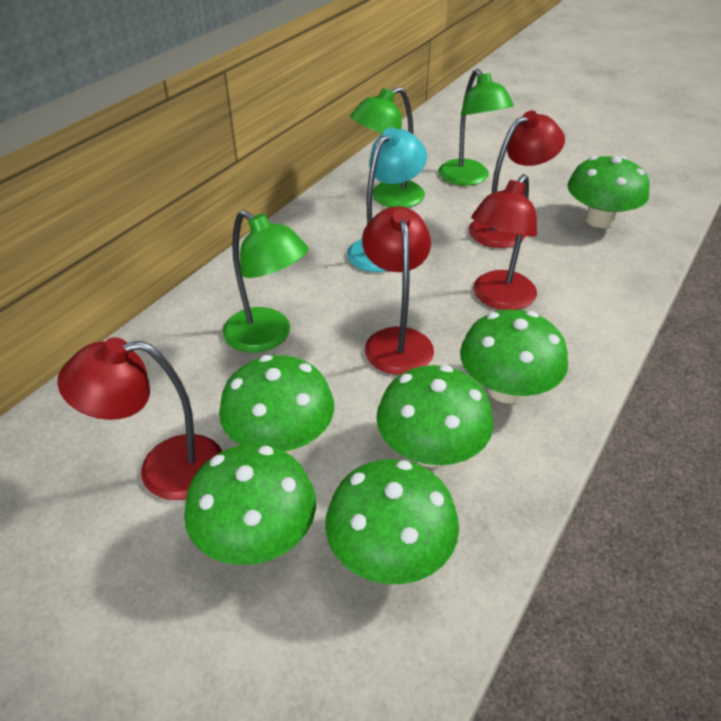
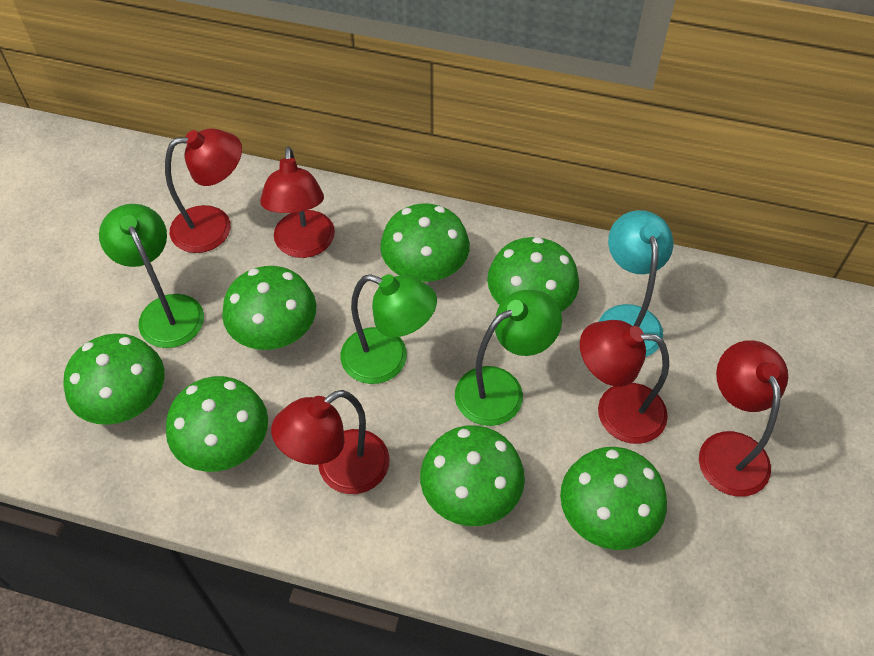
green mushroom: 6 -> 7
red lamp: 4 -> 5

